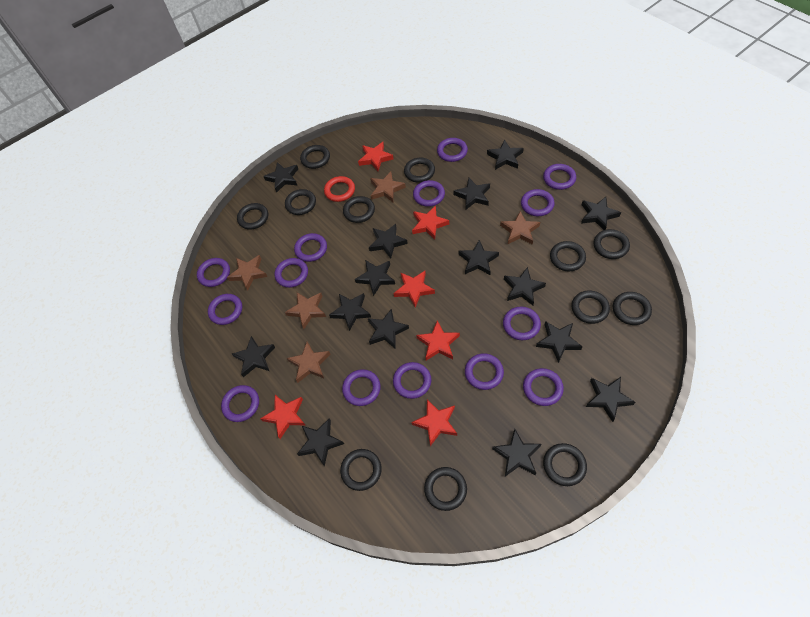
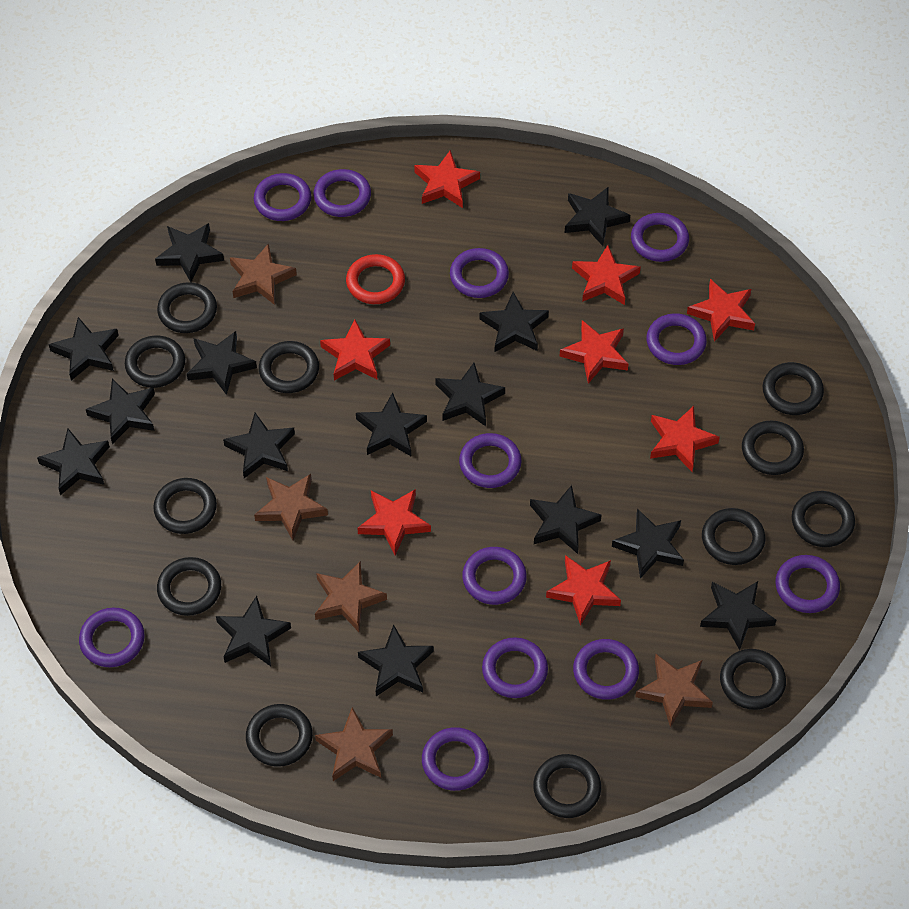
purple ring: 14 -> 12
red star: 6 -> 8

